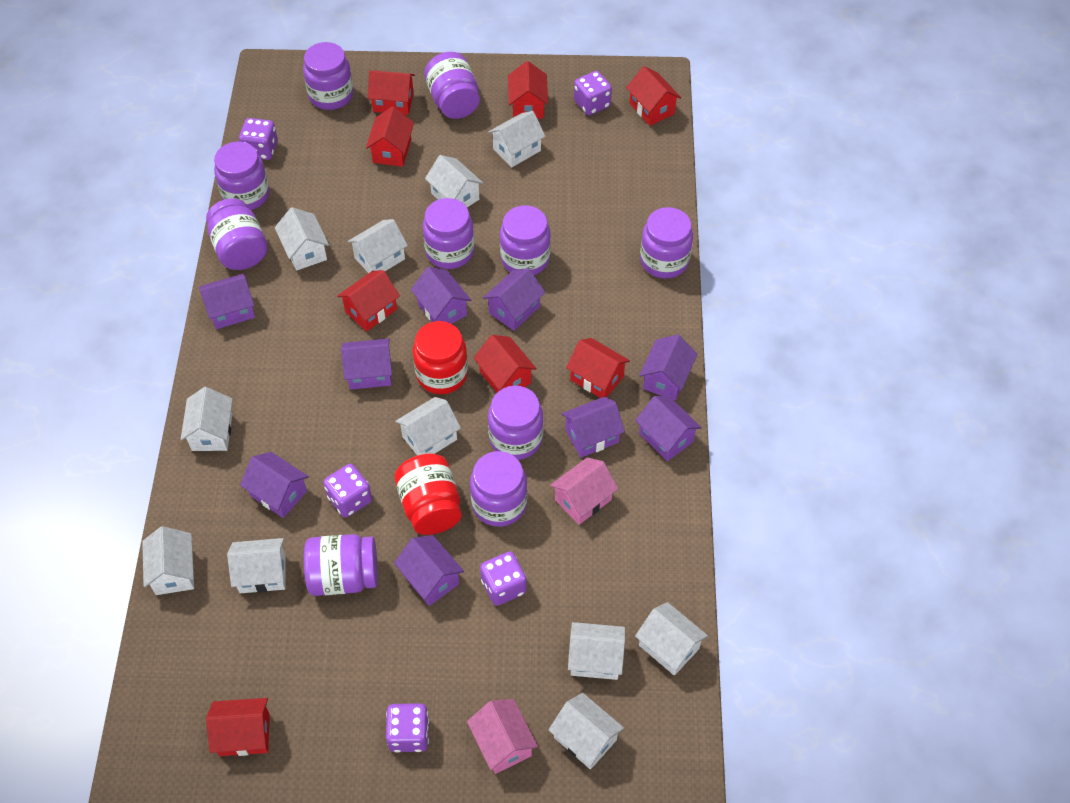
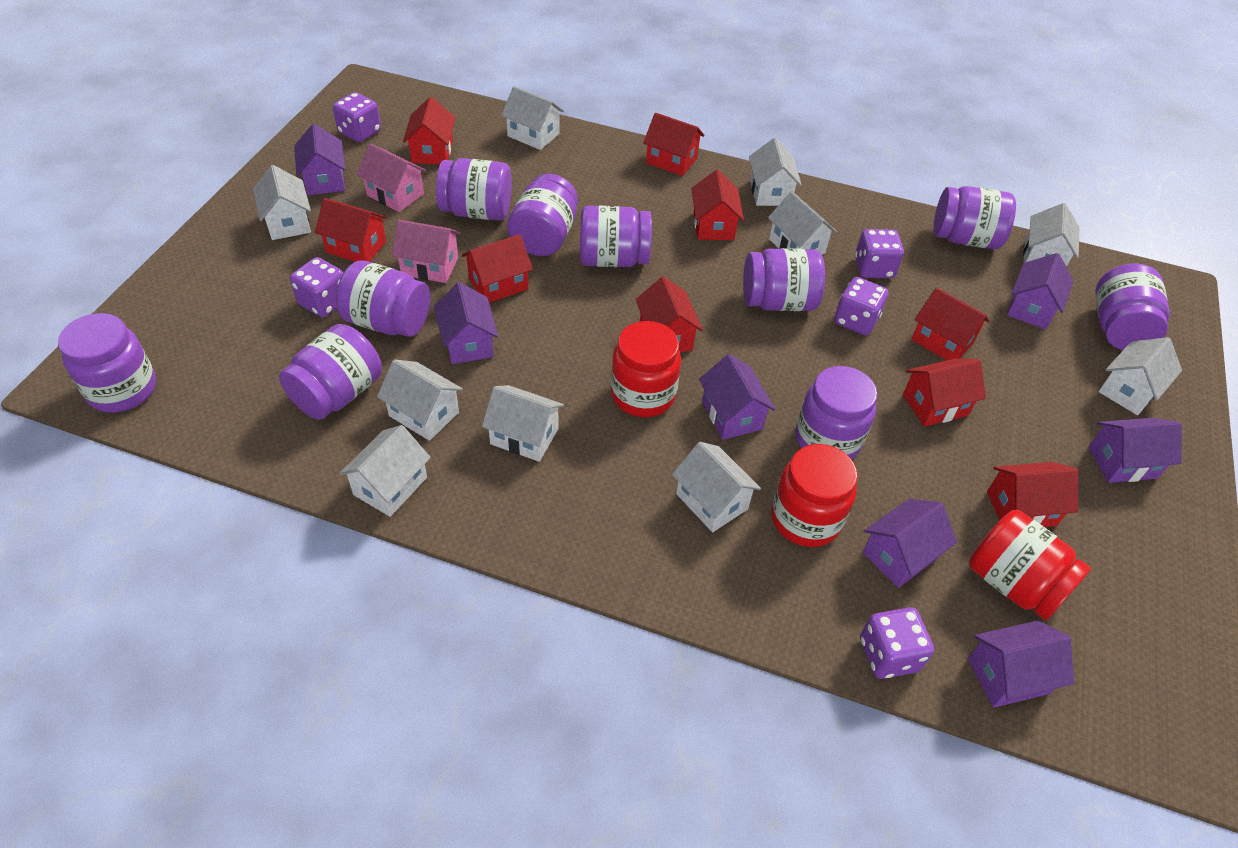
purple house: 9 -> 7
red house: 8 -> 9
red jar: 2 -> 3
white house: 11 -> 10

